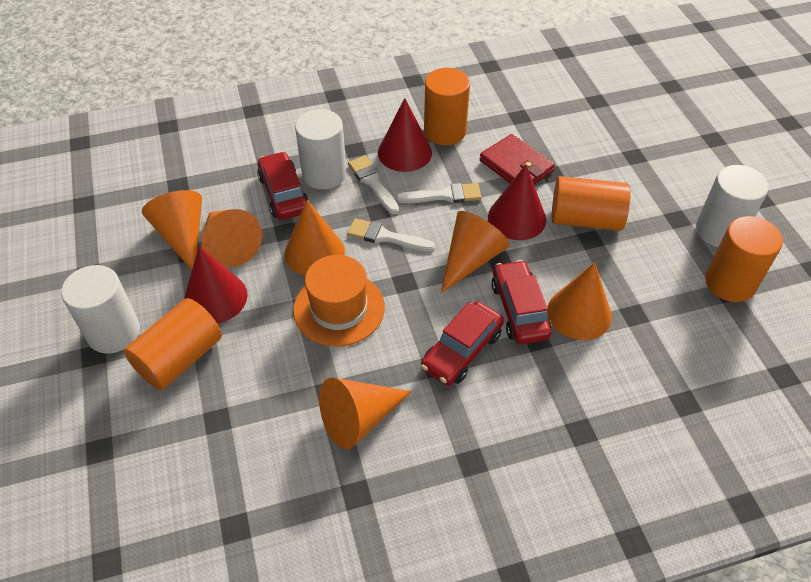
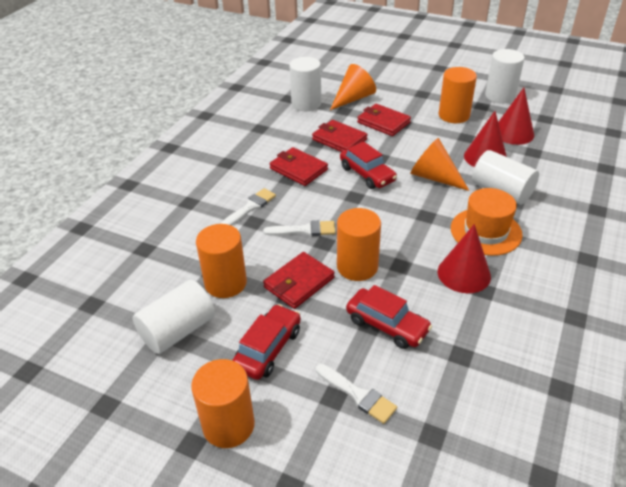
orange cone: 6 -> 2
red wallet: 1 -> 4
white cylinder: 3 -> 4

